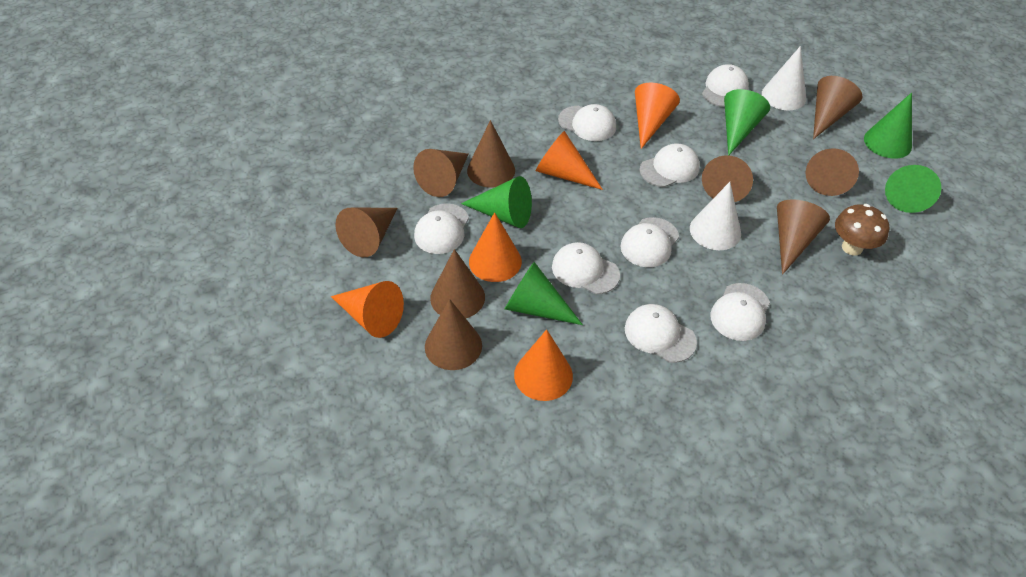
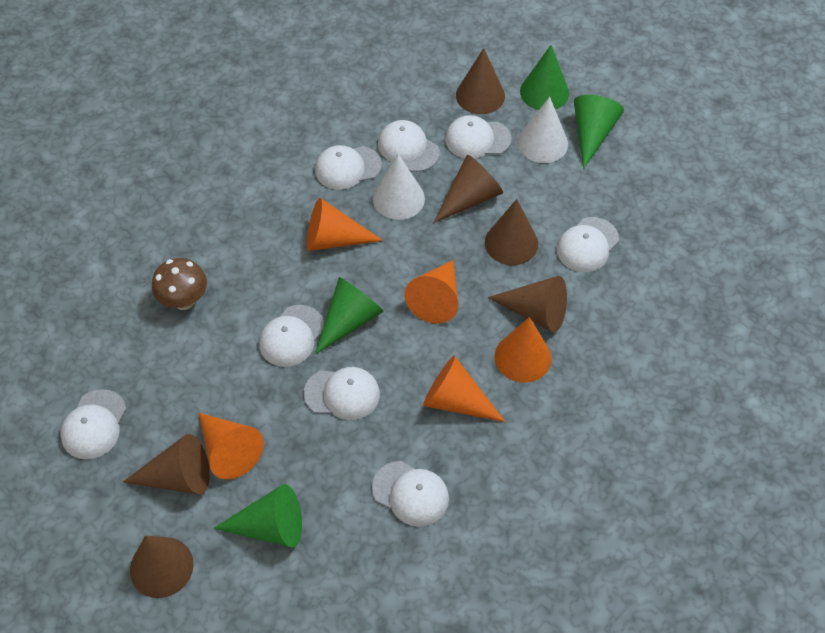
brown cone: 9 -> 6
green cone: 5 -> 4

